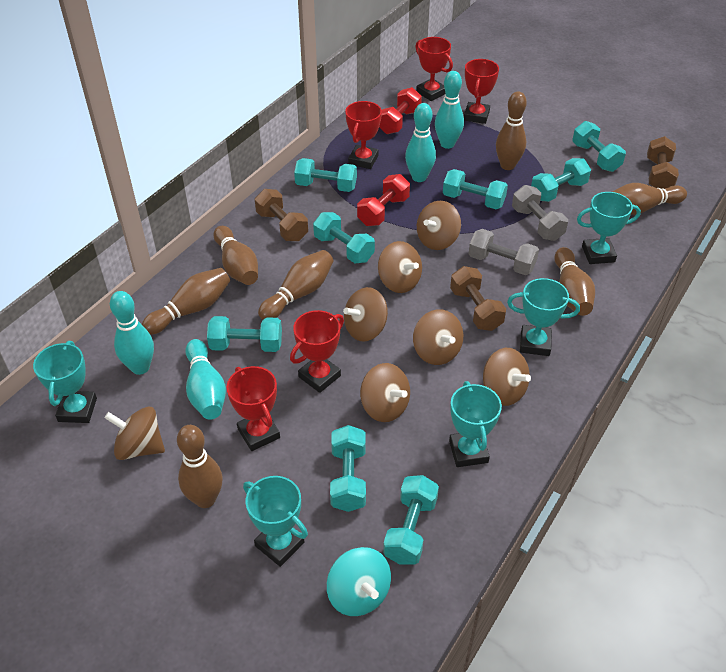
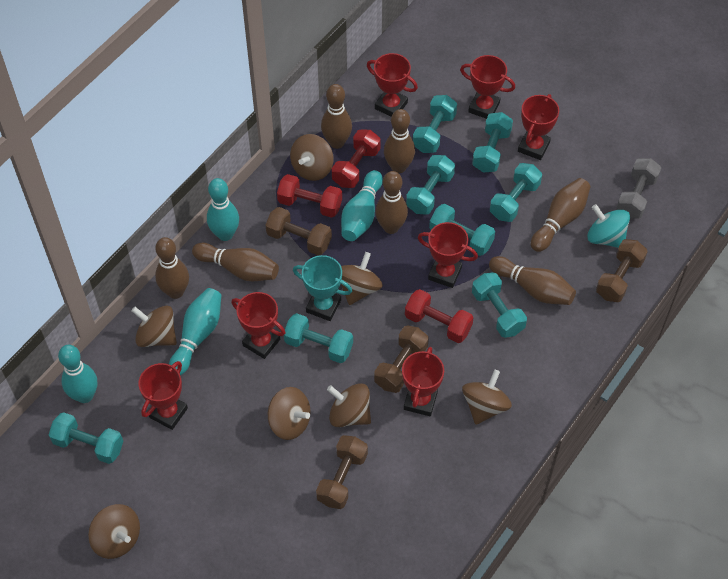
brown dumbbell: 3 -> 4
grey dumbbell: 2 -> 1
red dumbbell: 2 -> 3
red trophy: 5 -> 7
turquoise trophy: 5 -> 1

